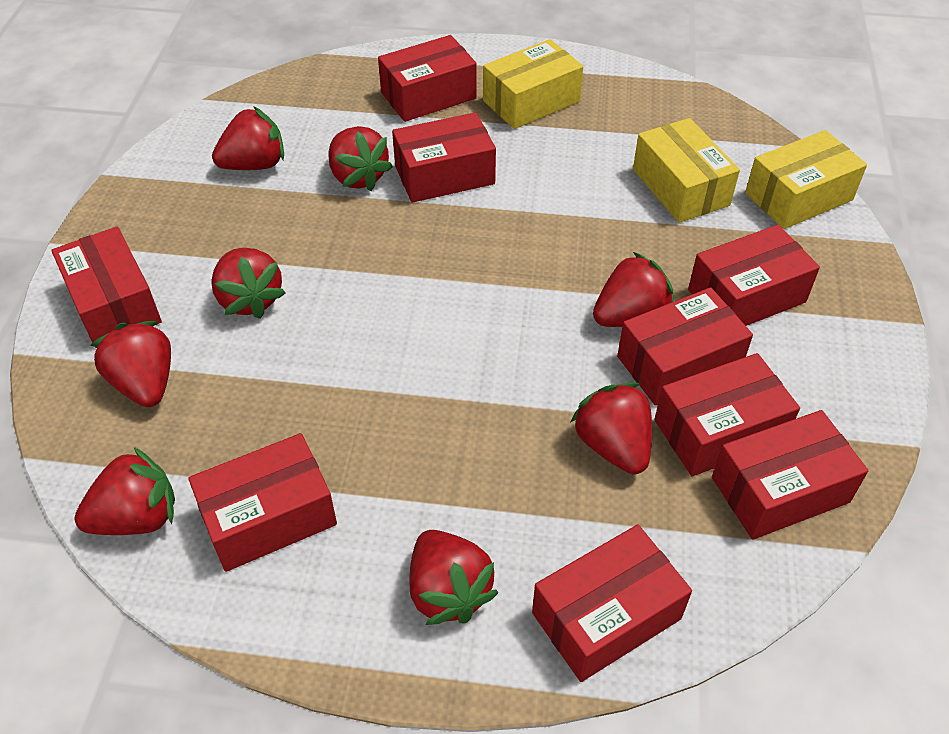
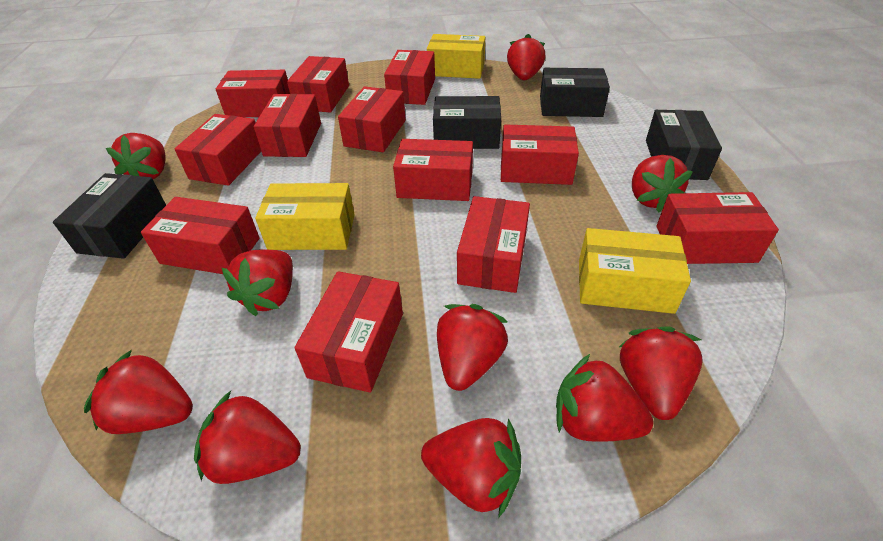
black box: 0 -> 4
red box: 9 -> 12
red strawberry: 8 -> 10

